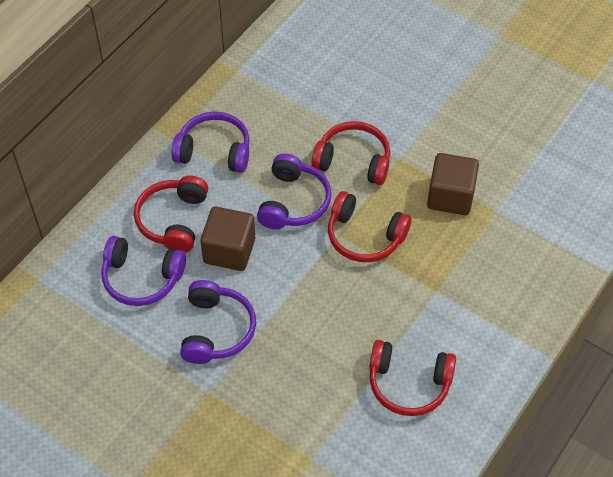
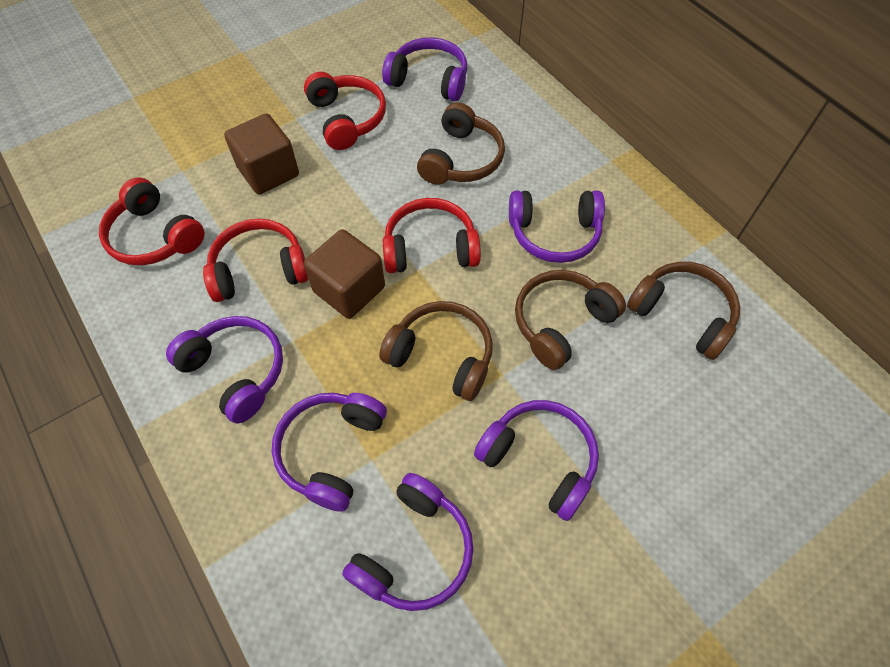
brown headphones: 0 -> 4
purple headphones: 4 -> 6

